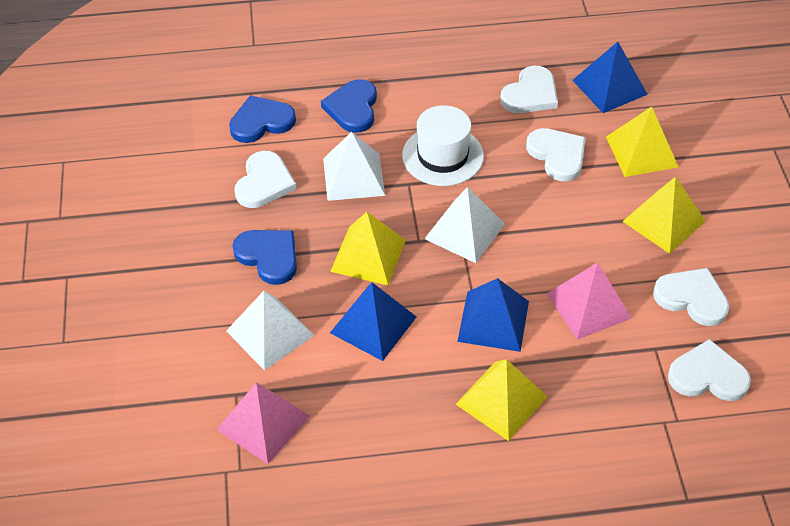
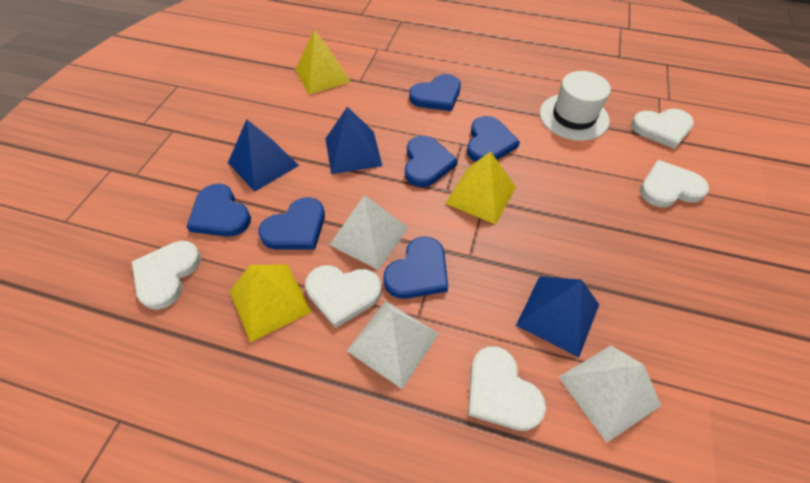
blue heart: 3 -> 6
pink pyramid: 2 -> 0
yellow pyramid: 4 -> 3

